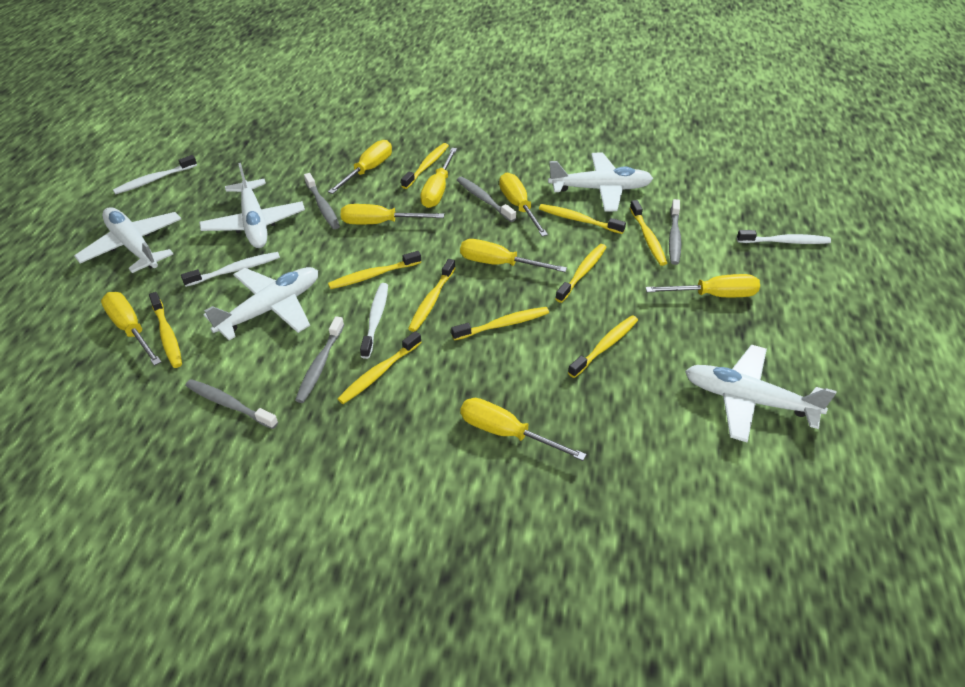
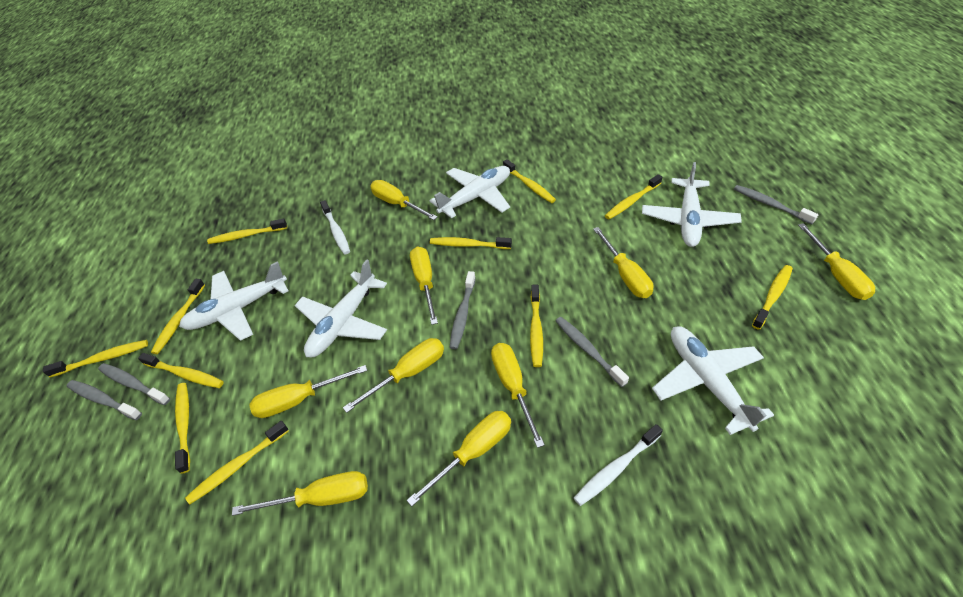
white toothbrush: 4 -> 2
yellow screwdriver: 8 -> 9
yellow toothbrush: 10 -> 11

